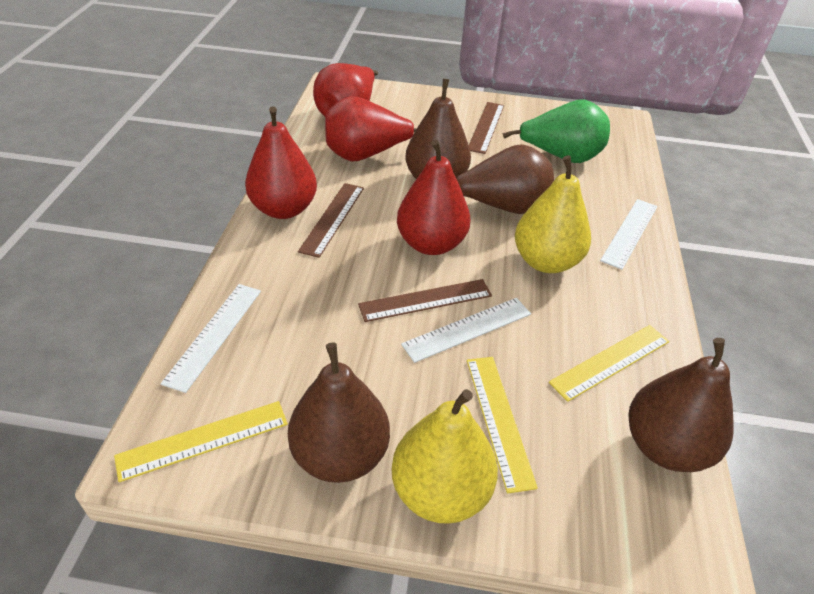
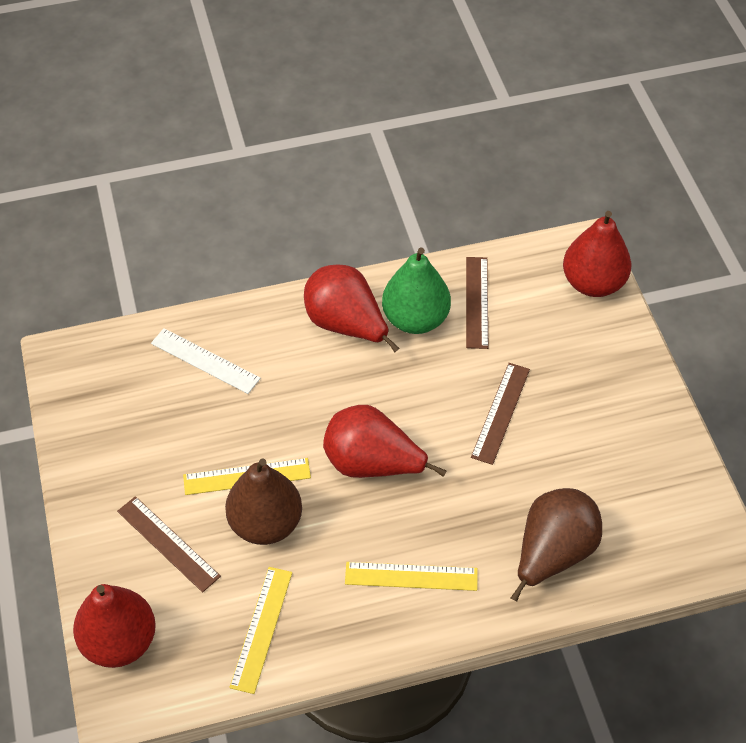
brown pear: 4 -> 2
white ruler: 3 -> 1
yellow pear: 2 -> 0

